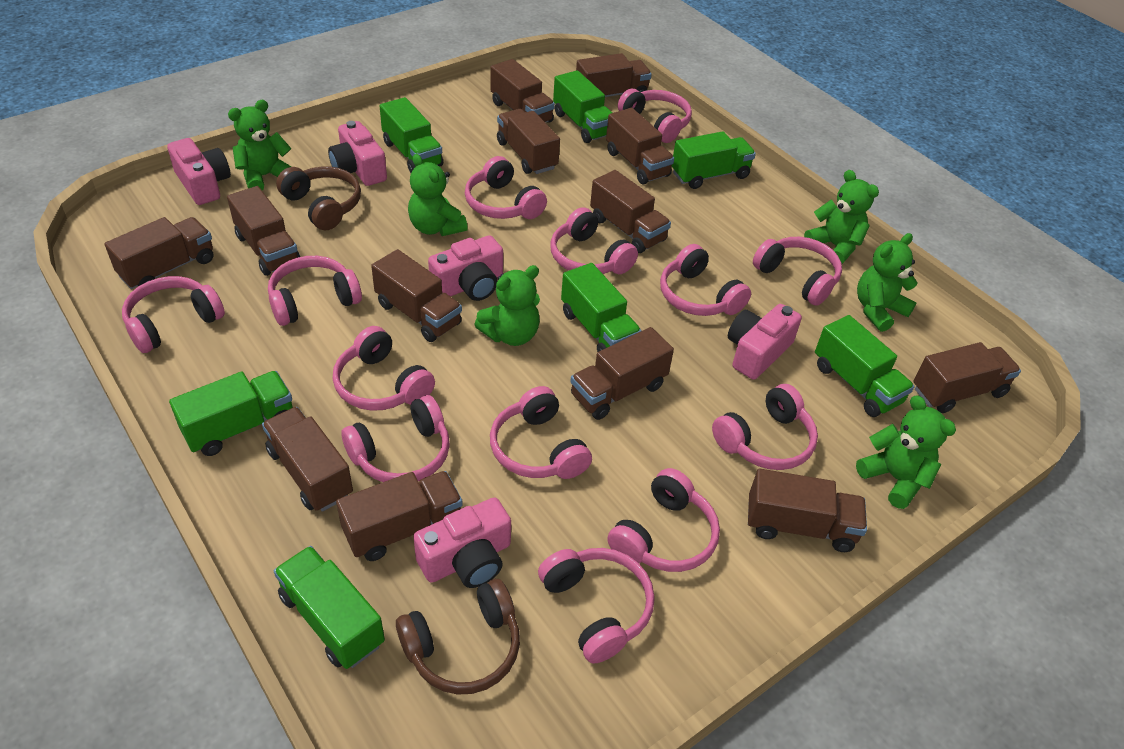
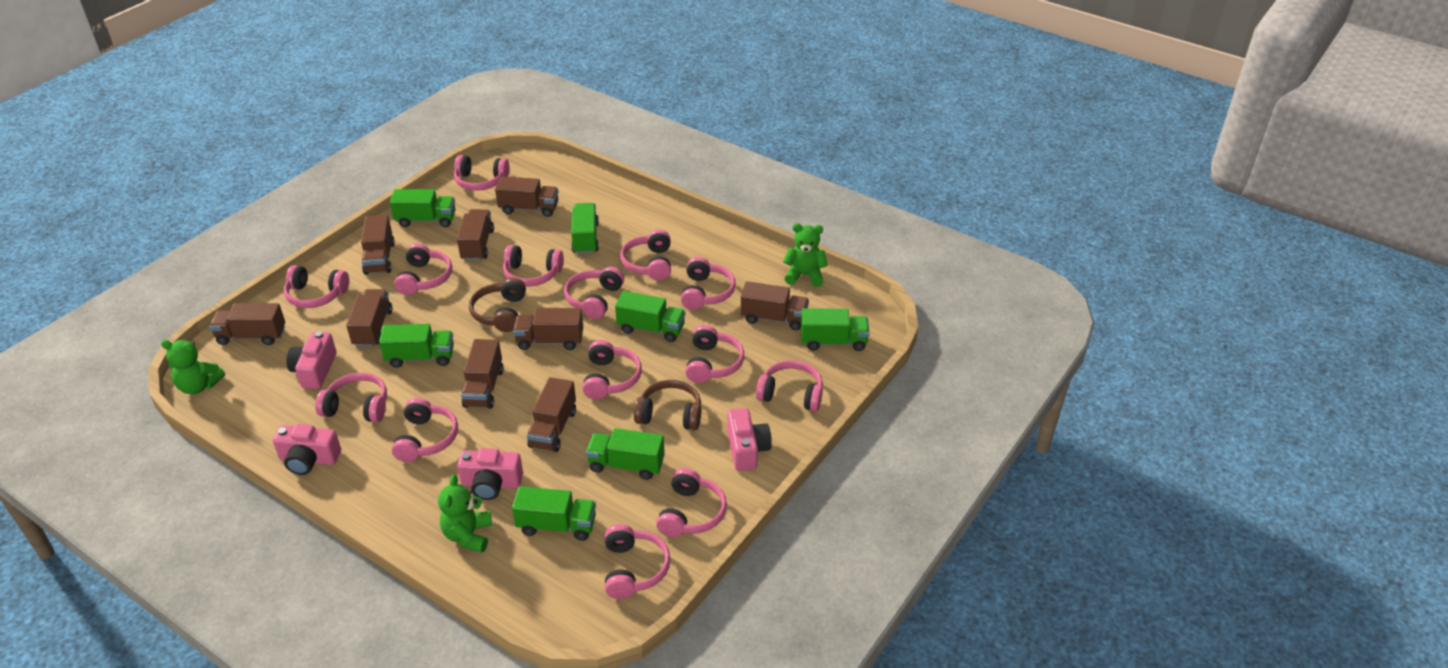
brown truck: 13 -> 9
green teddy bear: 6 -> 3
pink camera: 5 -> 4
pink headphones: 13 -> 14

